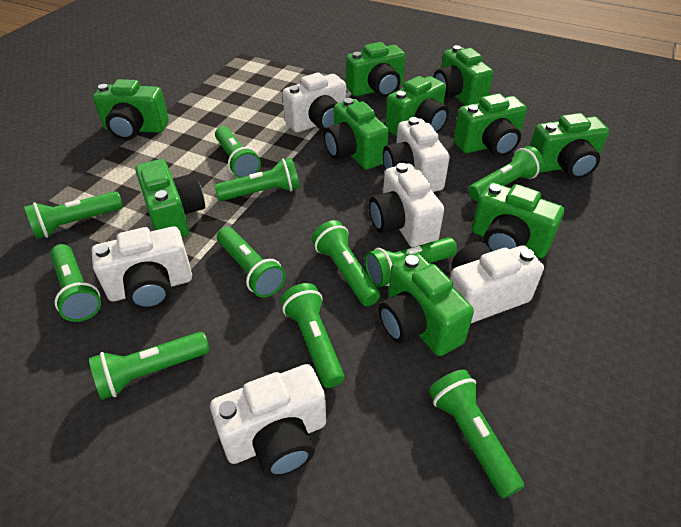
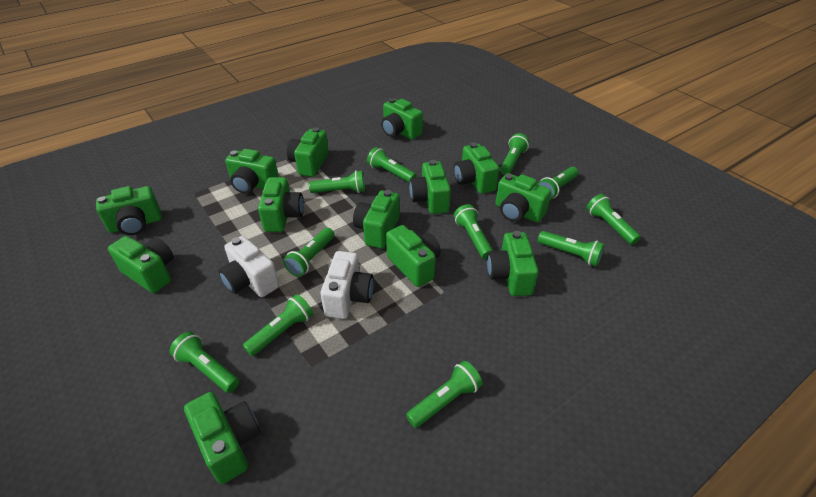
green camera: 10 -> 13
white camera: 6 -> 2

